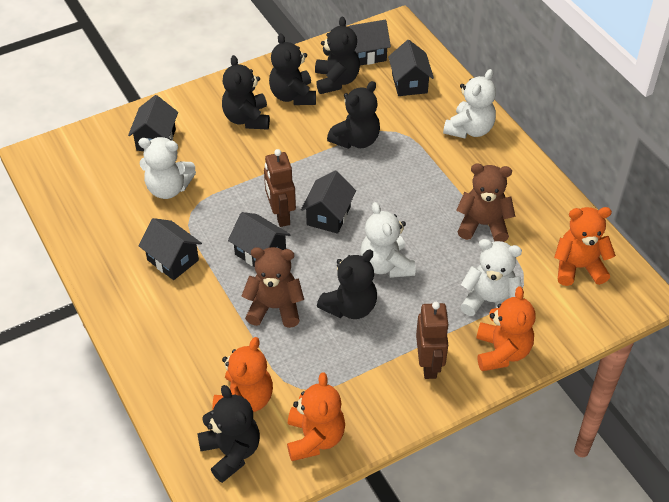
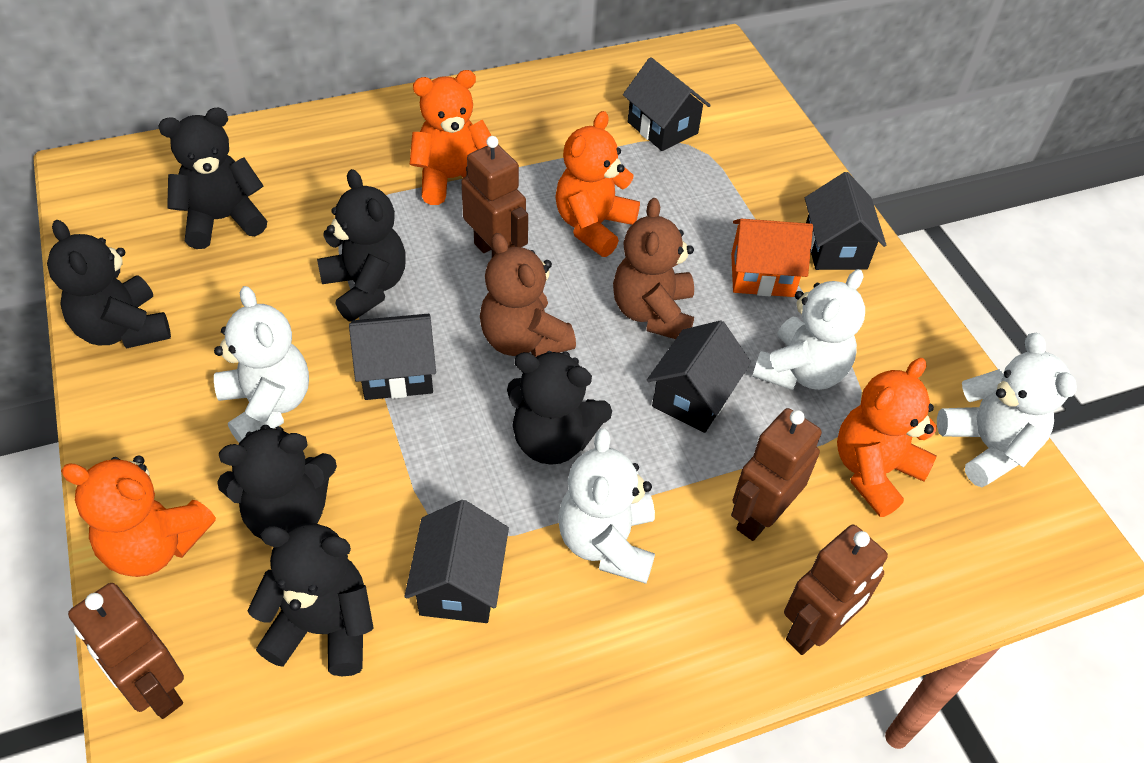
black house: 6 -> 5
brown robot: 2 -> 4
orange house: 0 -> 1

